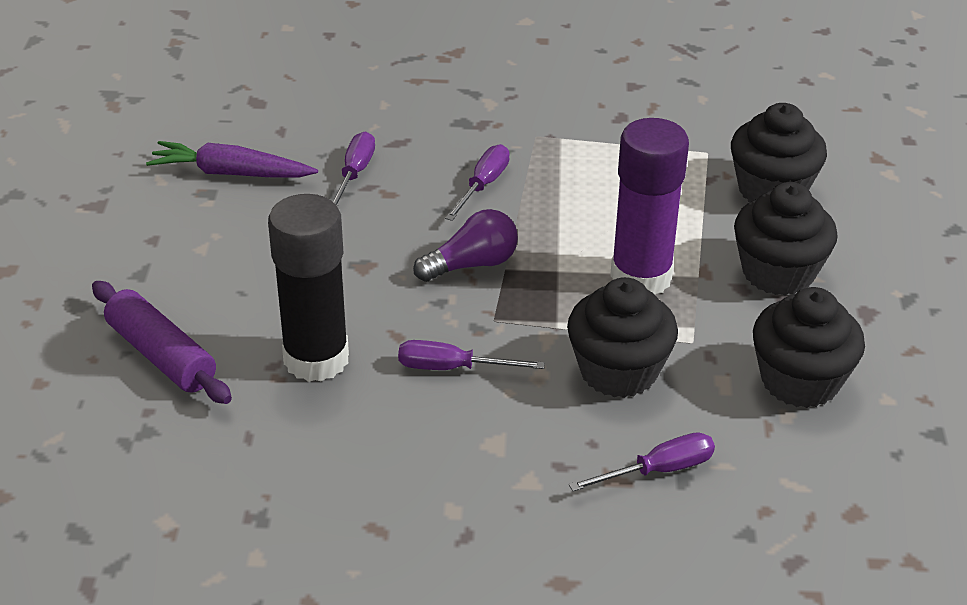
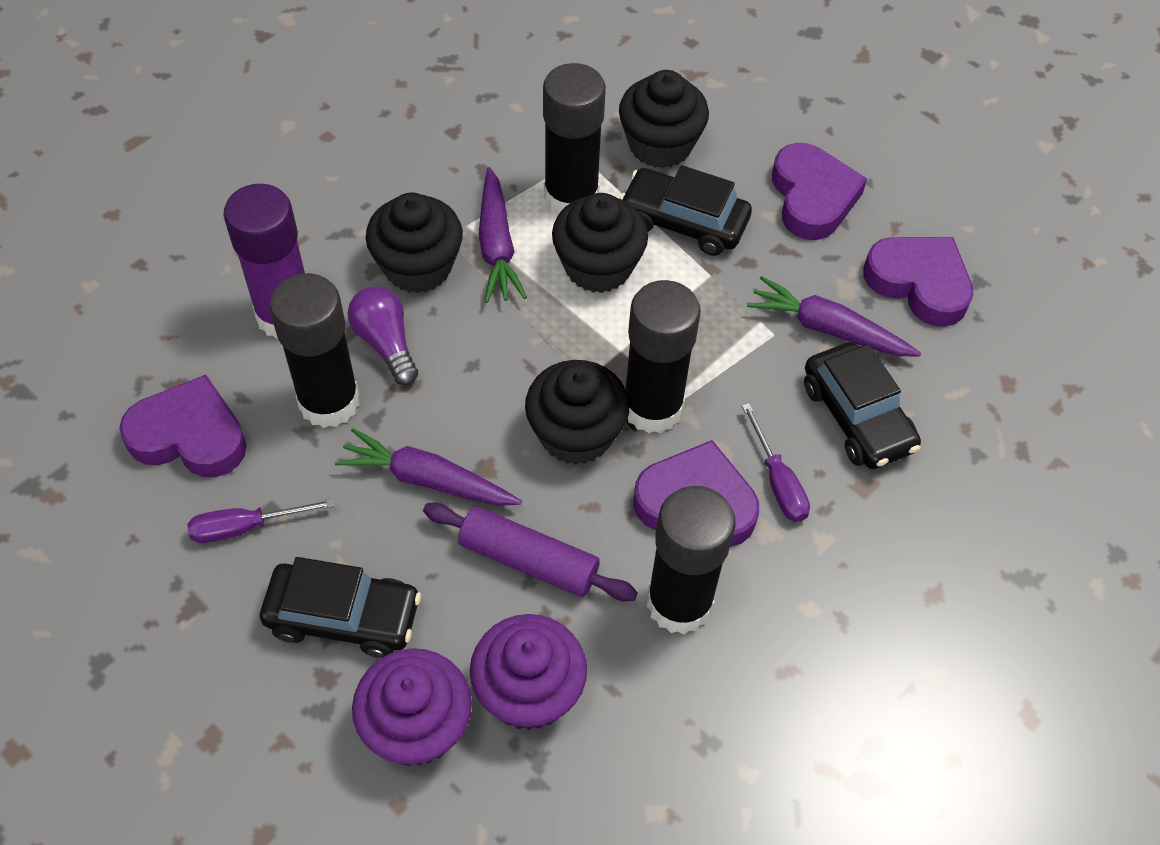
black car: 0 -> 3
black glue stick: 1 -> 4
purple carrot: 1 -> 3
purple cupcake: 0 -> 2
purple heart: 0 -> 4
purple screwdriver: 4 -> 2

